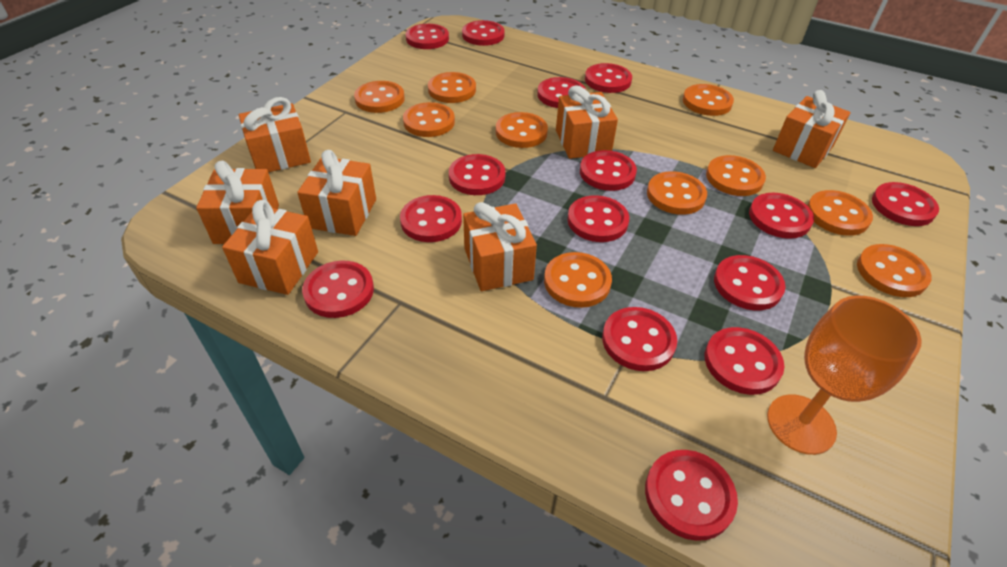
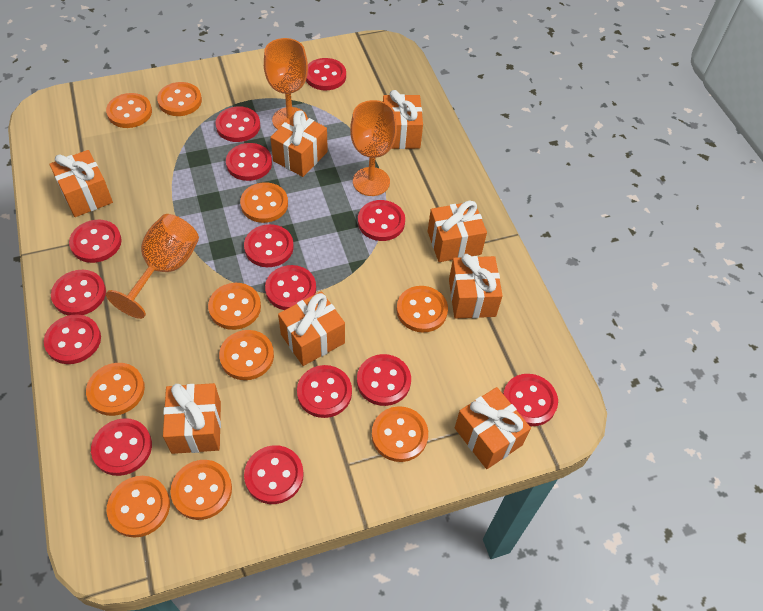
orange gift: 7 -> 8
orange goblet: 1 -> 3
red button: 15 -> 14

